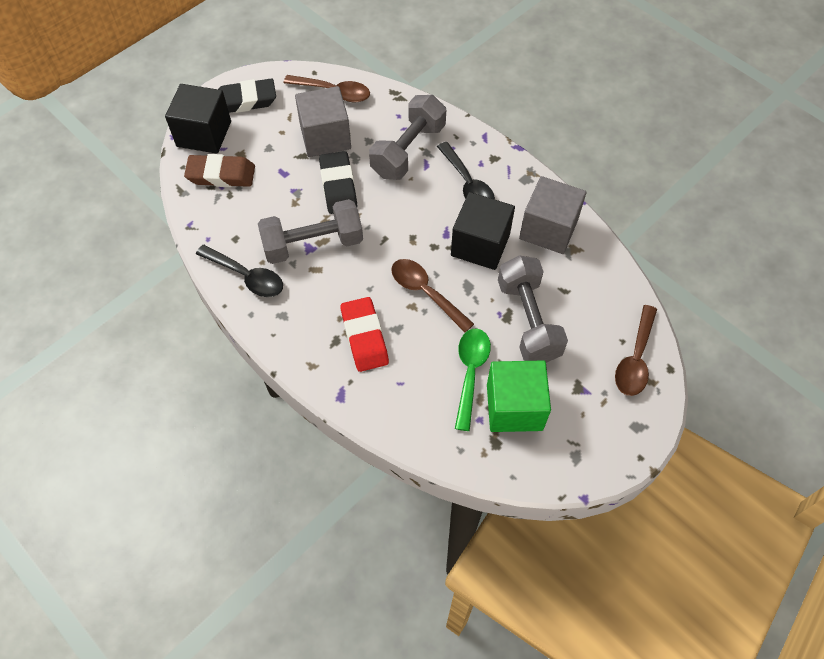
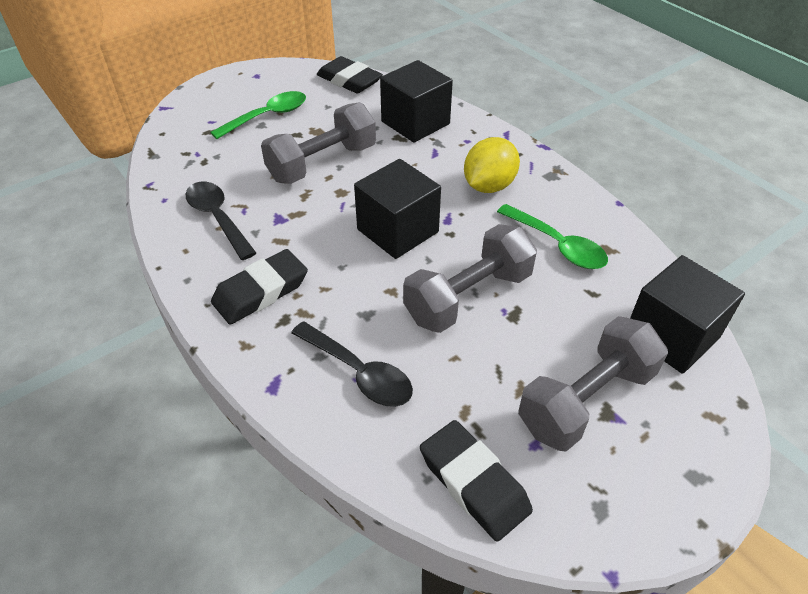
black cube: 2 -> 3
black eraser: 2 -> 3
brown eraser: 1 -> 0
brown spoon: 3 -> 0
green cube: 1 -> 0
green spoon: 1 -> 2
grey cube: 2 -> 0
red eraser: 1 -> 0
yellow lemon: 0 -> 1

